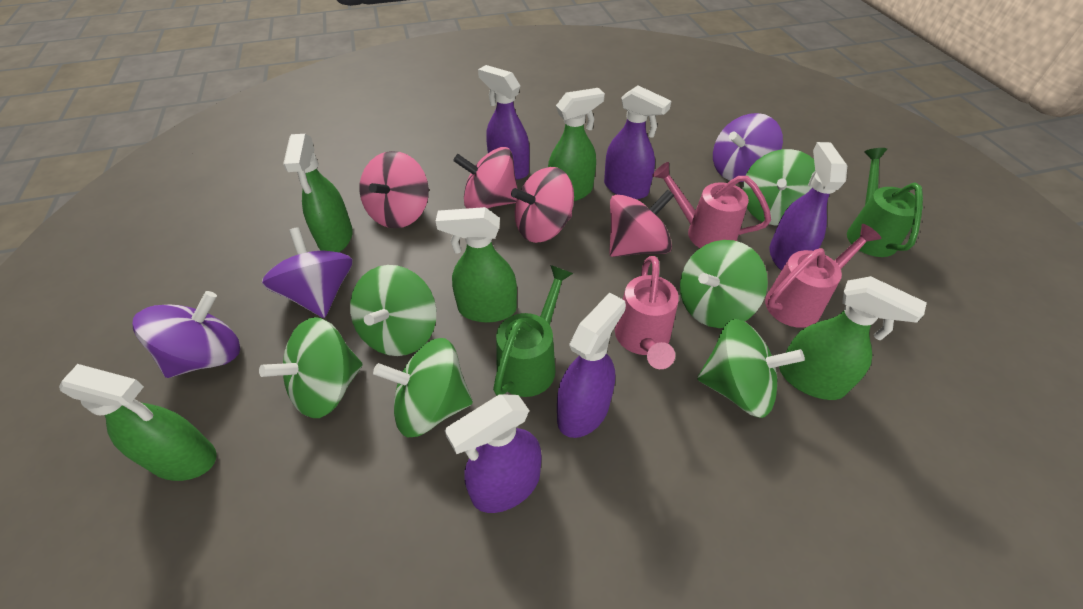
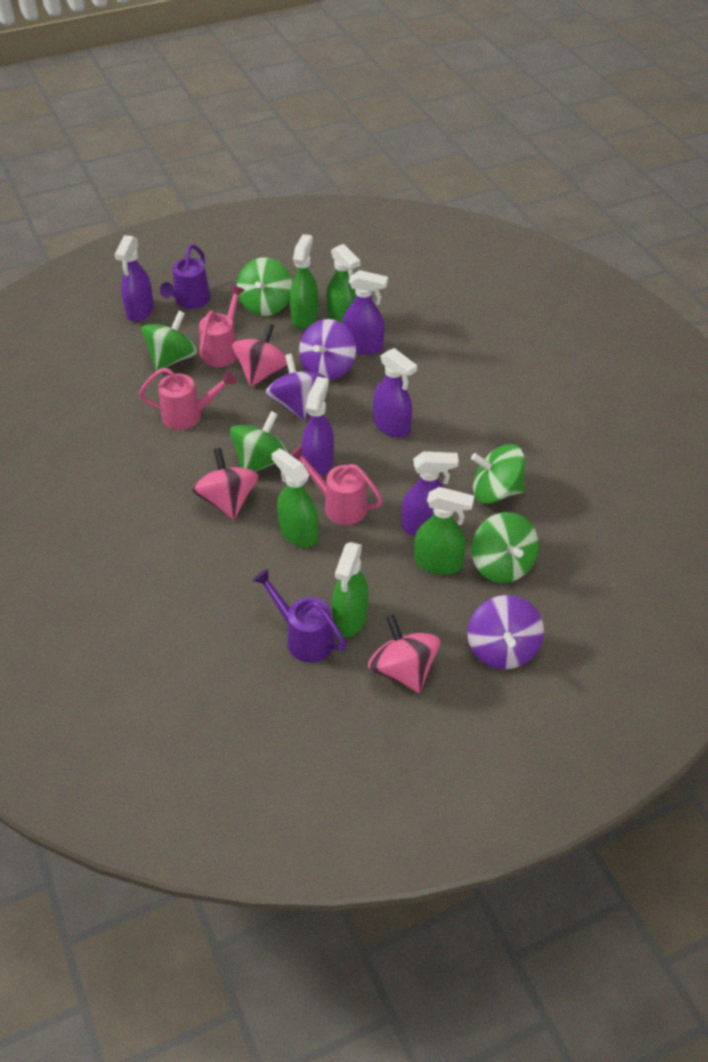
green spinning top: 6 -> 5
green watering can: 2 -> 0
pink spinning top: 4 -> 3
purple watering can: 0 -> 2

